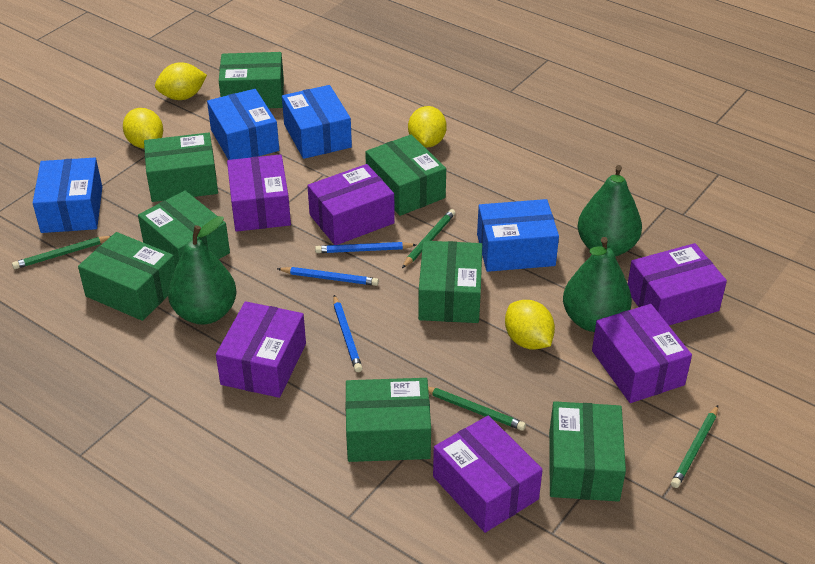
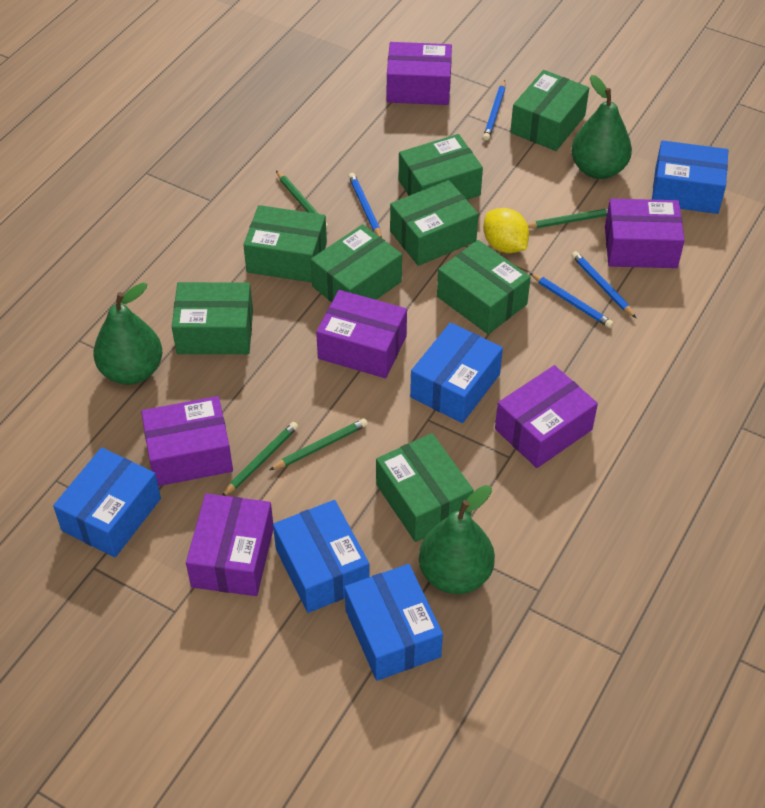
blue box: 4 -> 5
blue pencil: 3 -> 4
yellow lemon: 4 -> 1

